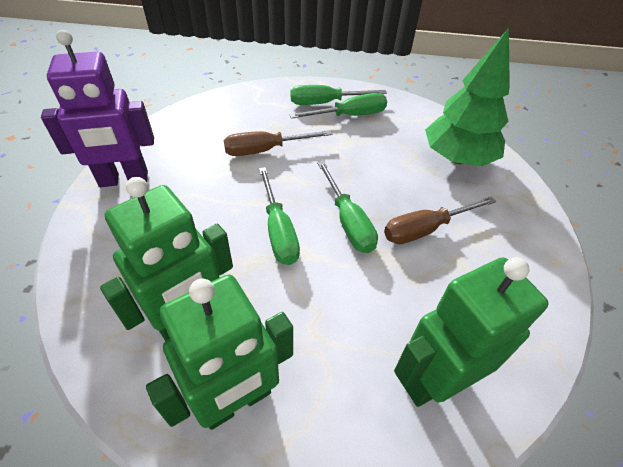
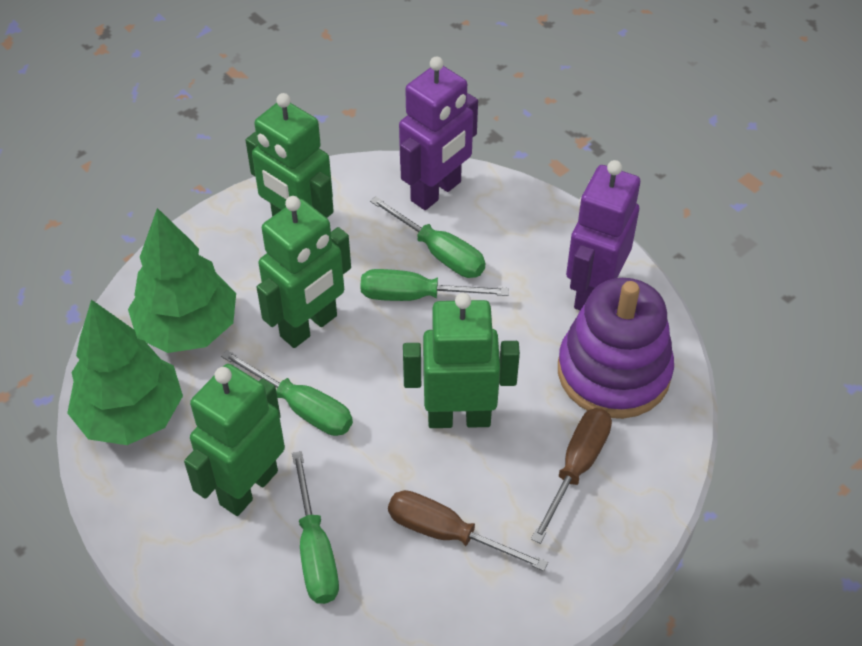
green robot: 3 -> 4
green tree: 1 -> 2
purple robot: 1 -> 2
purple stacking toy: 0 -> 1

